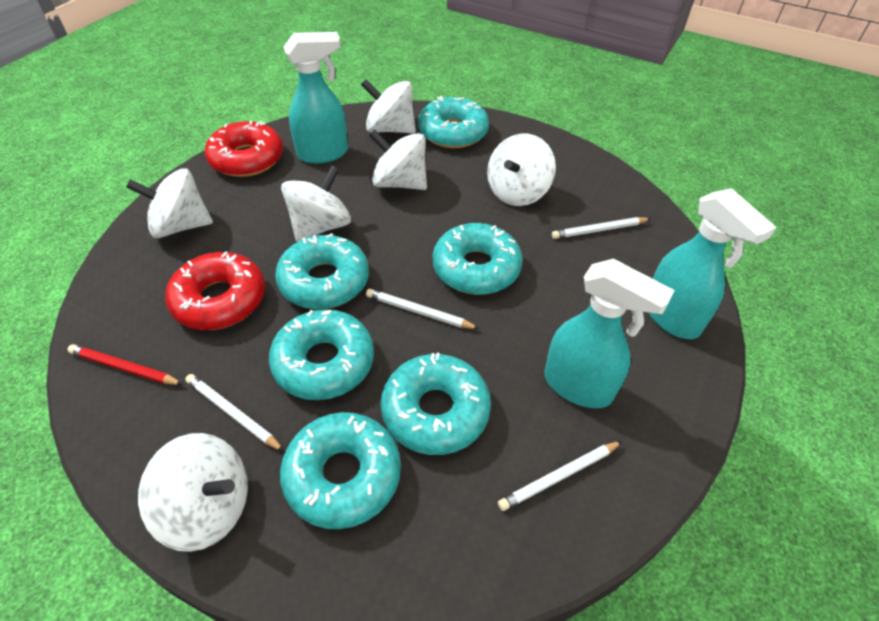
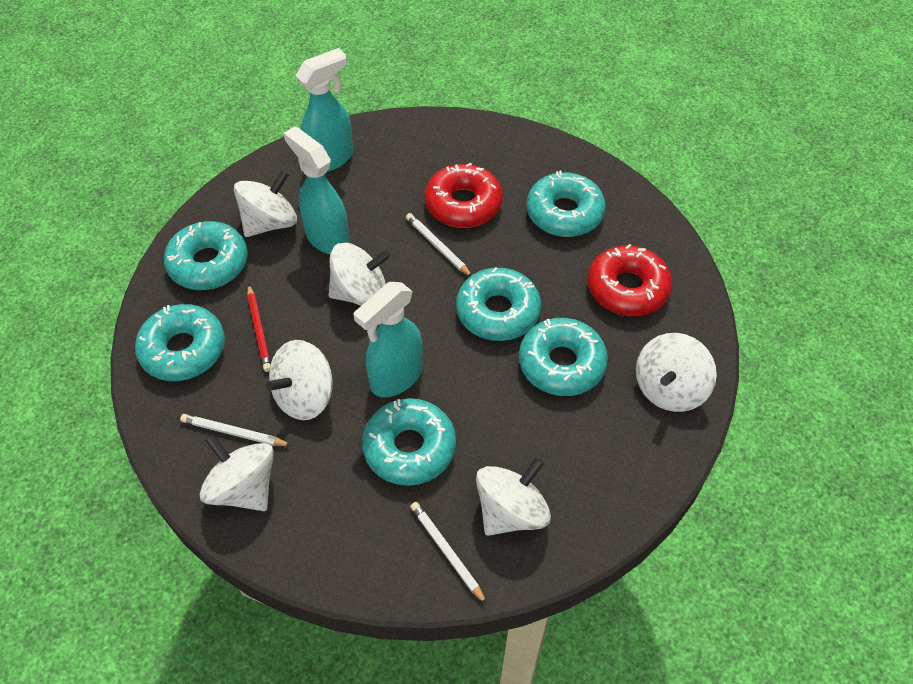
white pencil: 4 -> 3

